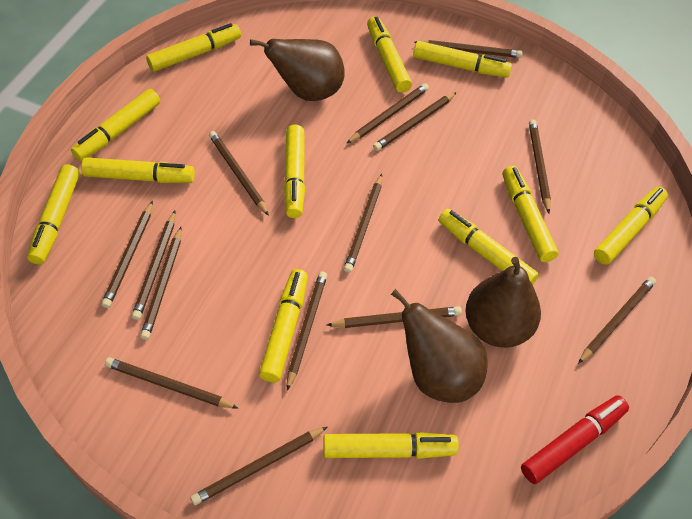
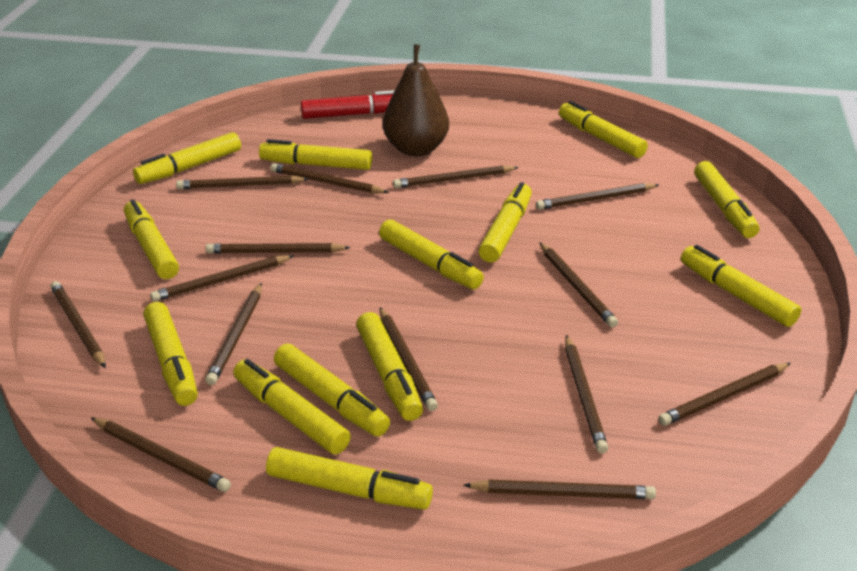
brown pear: 3 -> 1
yellow marker: 12 -> 13

